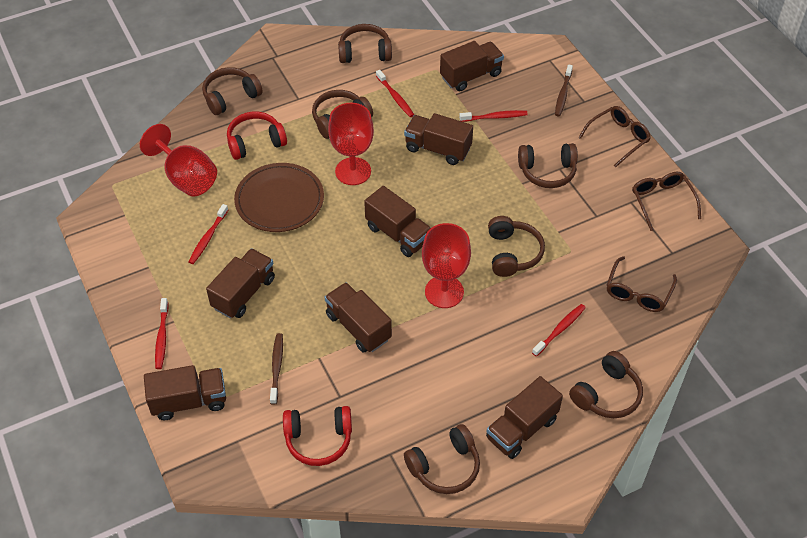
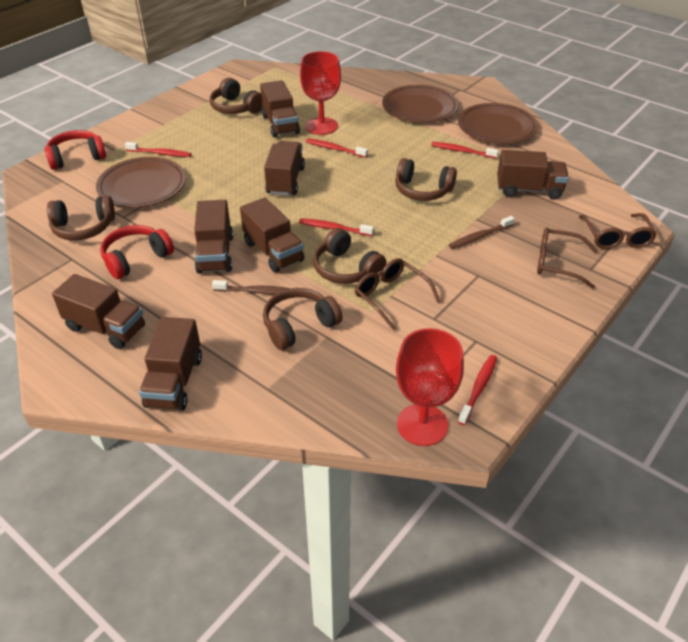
brown headphones: 7 -> 5
brown plate: 1 -> 3
red goblet: 3 -> 2

